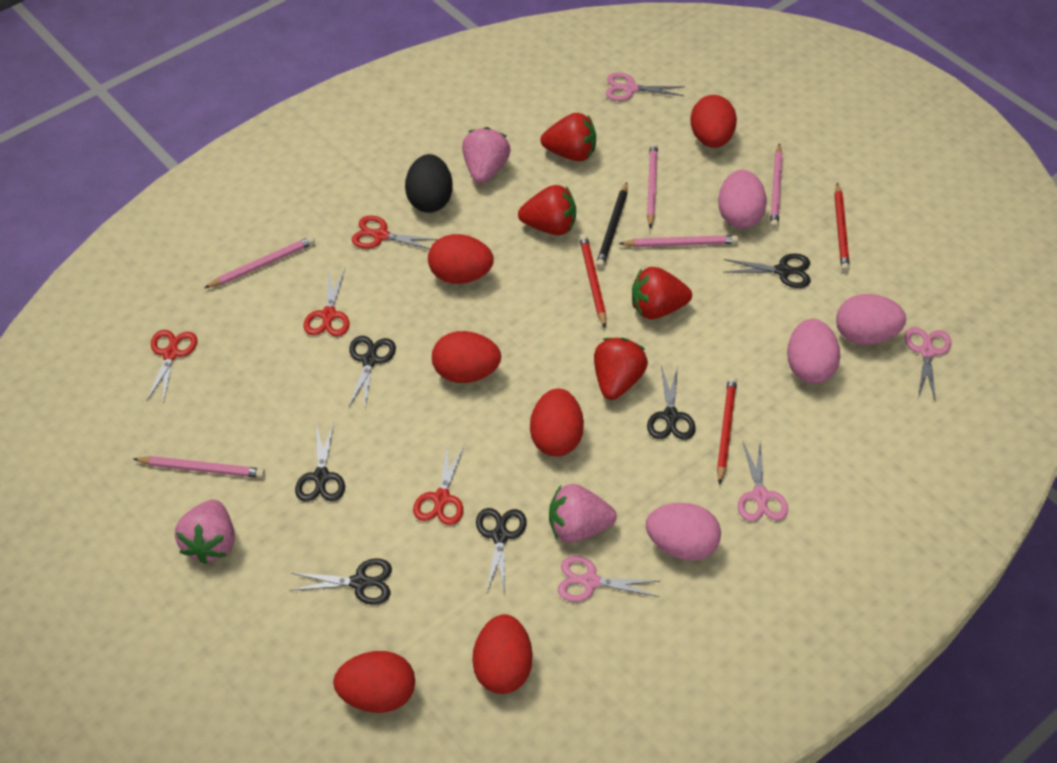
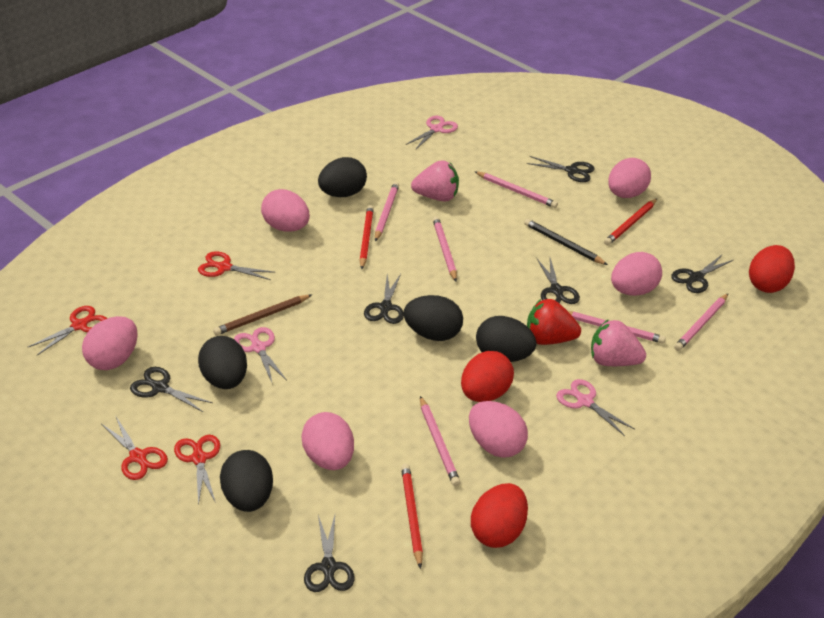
black egg: 1 -> 5
brown pencil: 0 -> 1
pink egg: 4 -> 6
pink pencil: 5 -> 6
pink scissors: 4 -> 3
pink strawberry: 3 -> 2
red egg: 6 -> 3
red strawberry: 4 -> 1

